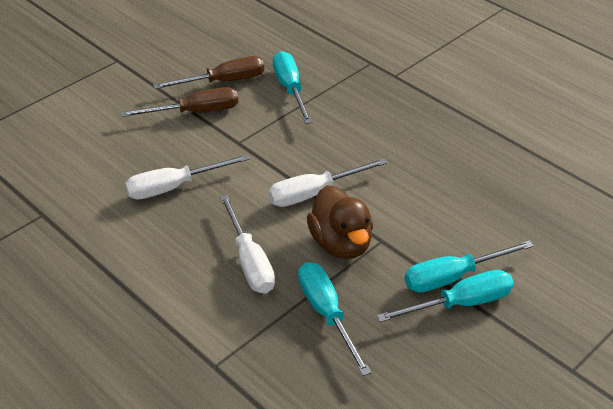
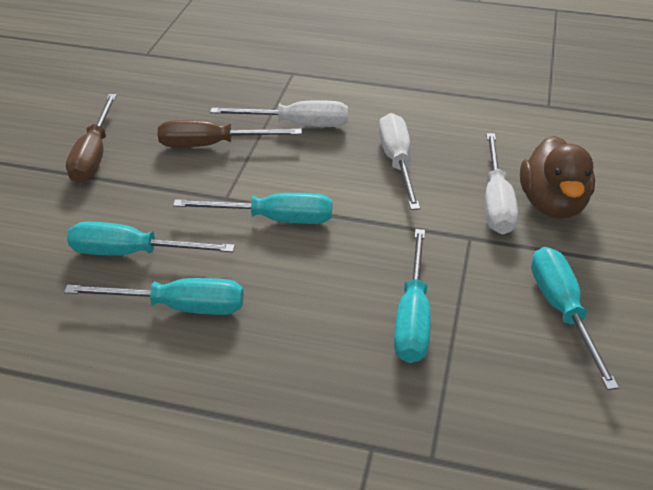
turquoise screwdriver: 4 -> 5

